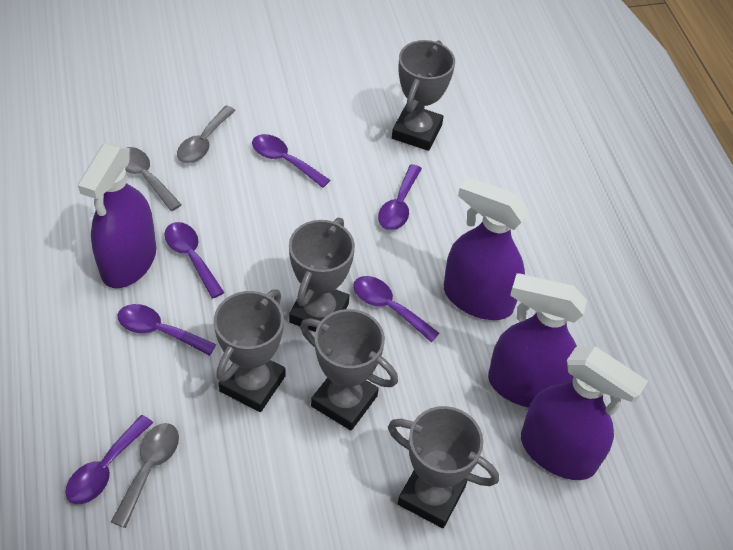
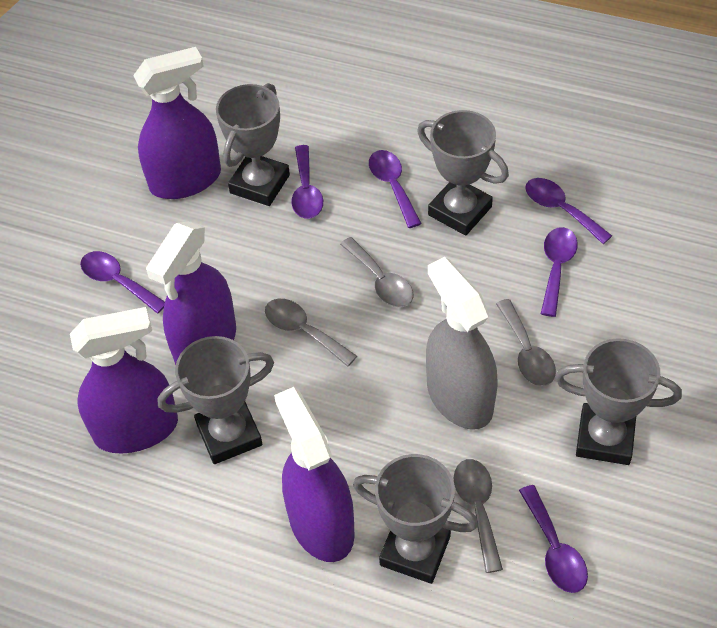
grey spoon: 3 -> 4
grey spray bottle: 0 -> 1

